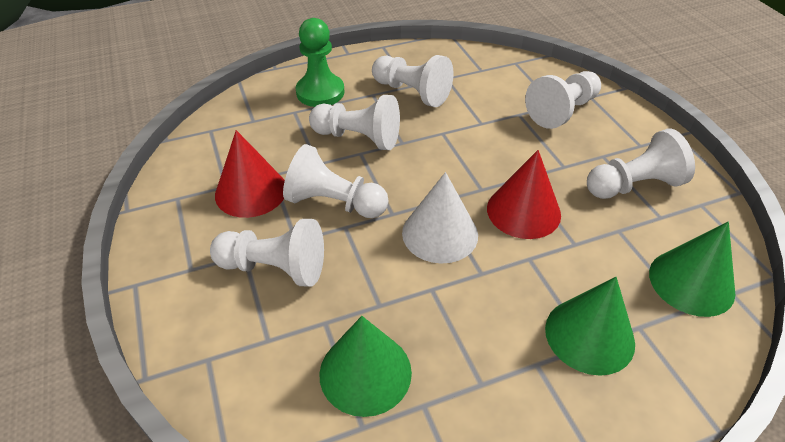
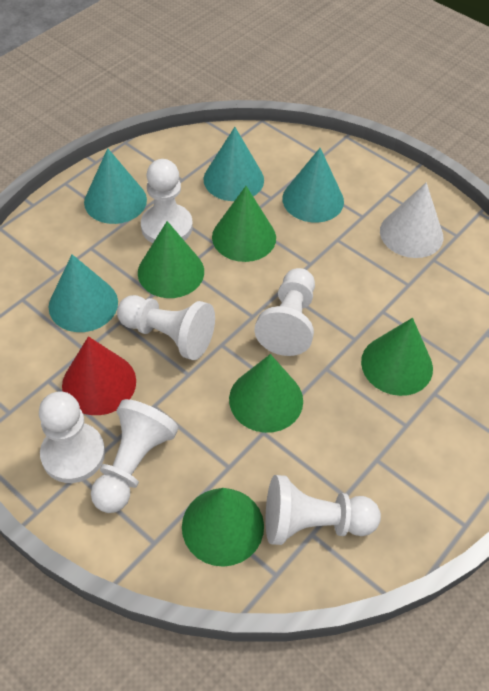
green cone: 3 -> 5
green pawn: 1 -> 0
red cone: 2 -> 1
turquoise cone: 0 -> 4

